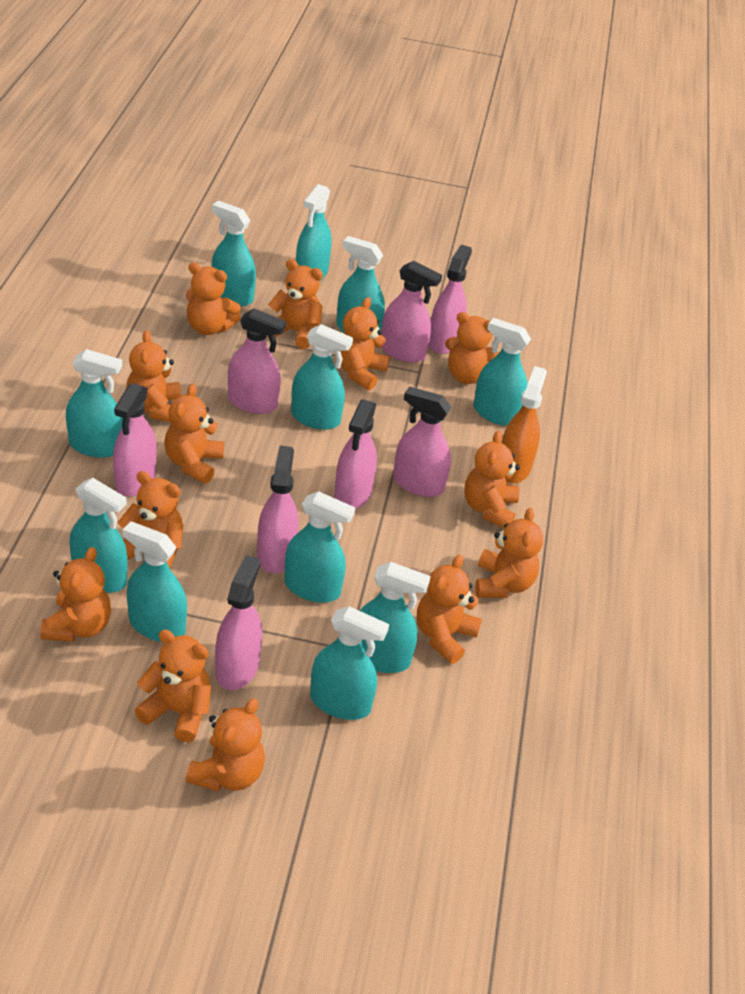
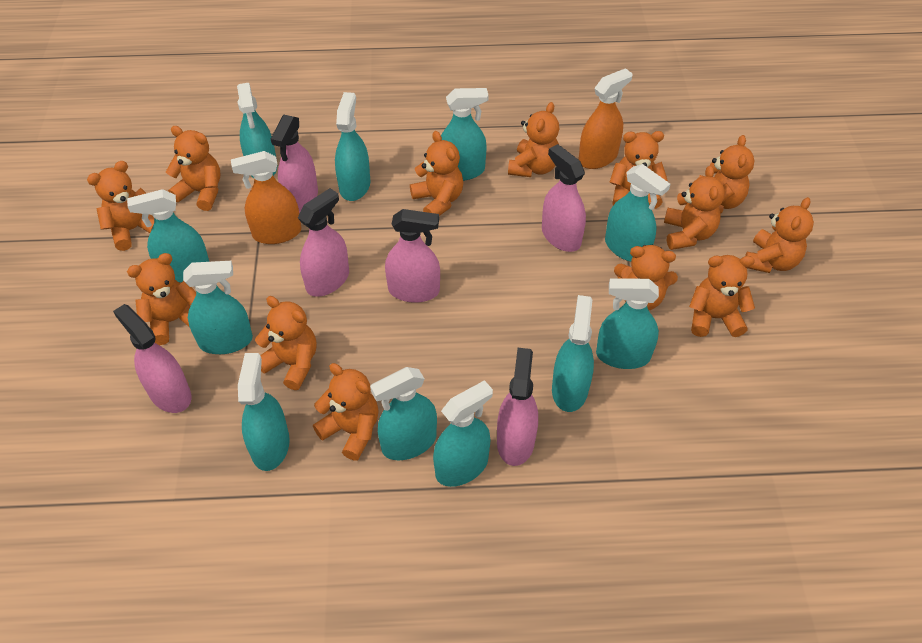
orange spray bottle: 1 -> 2
pink spray bottle: 8 -> 6

